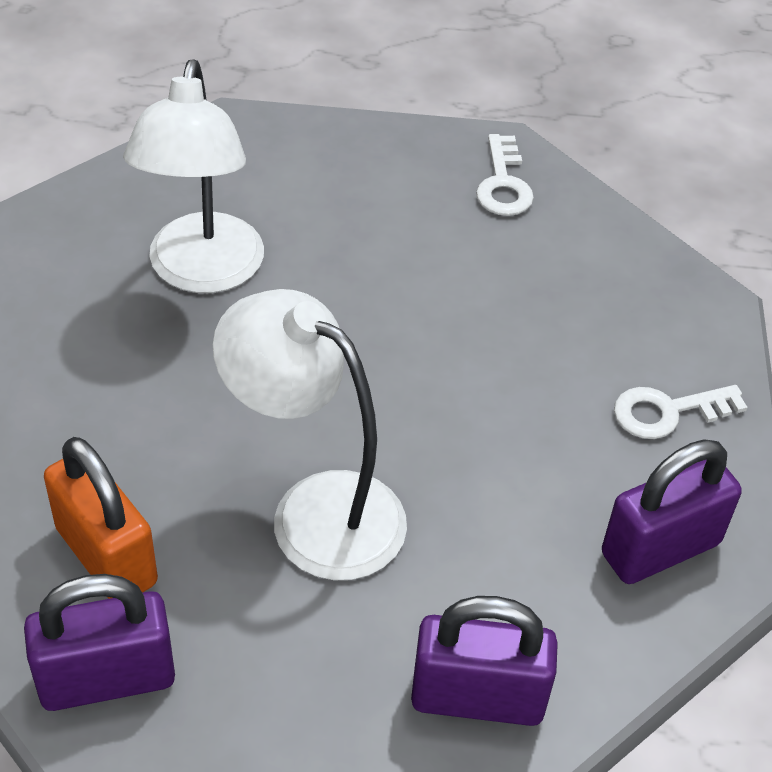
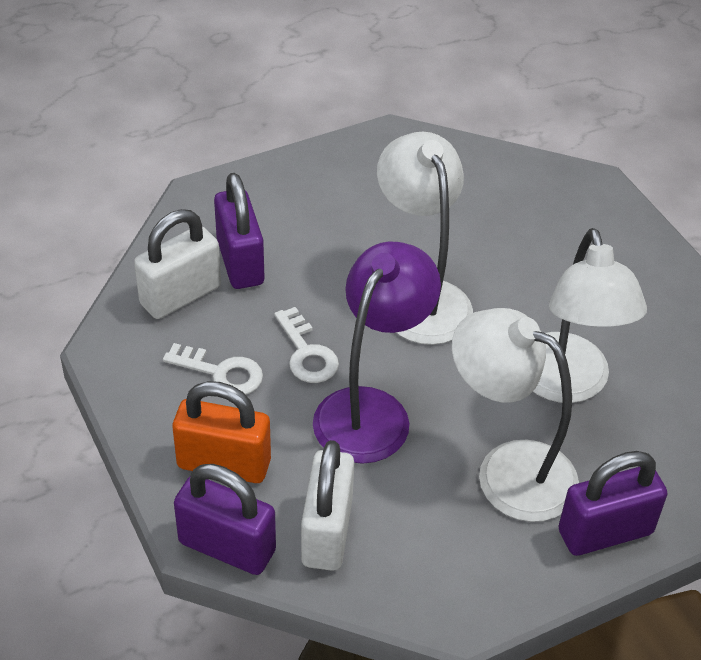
purple lamp: 0 -> 1
white lamp: 2 -> 3
white padlock: 0 -> 2

